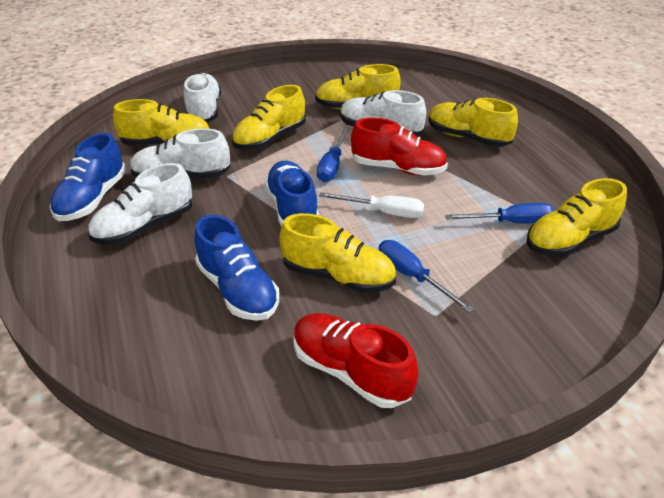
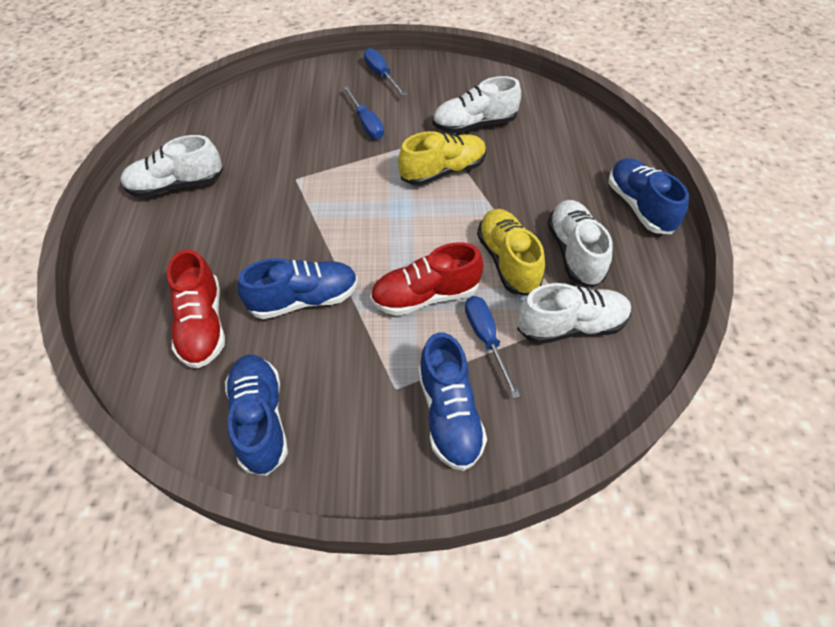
blue shoe: 3 -> 4
white screwdriver: 1 -> 0
yellow shoe: 6 -> 2

